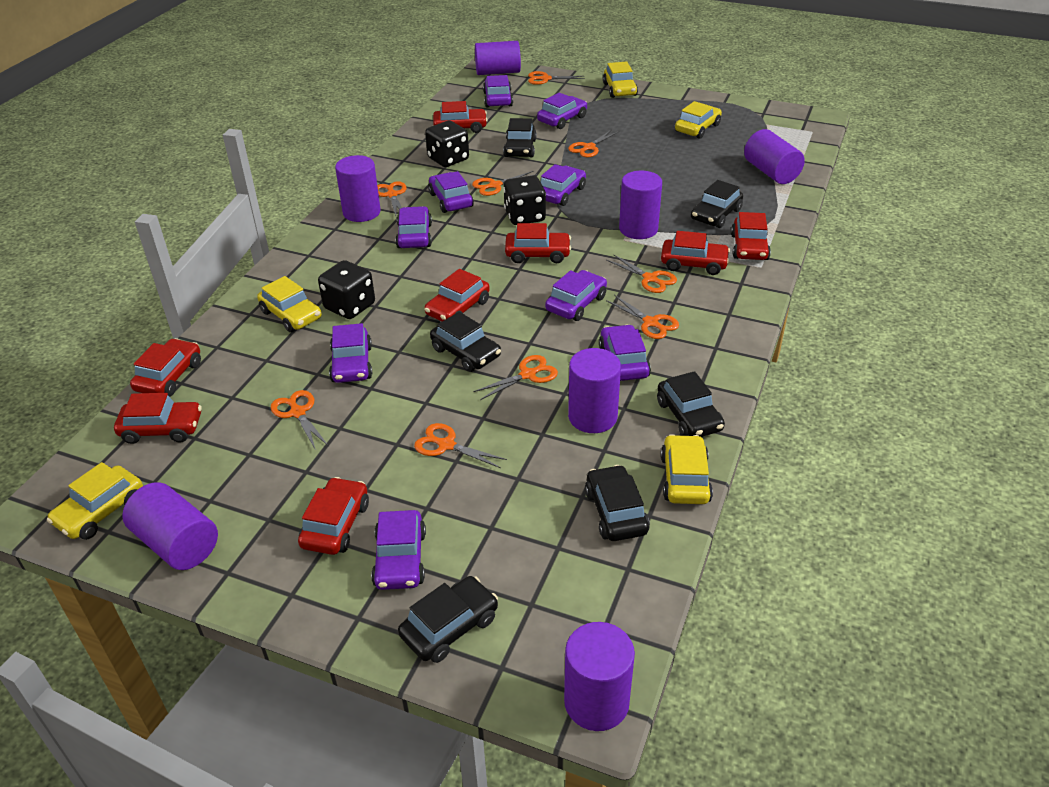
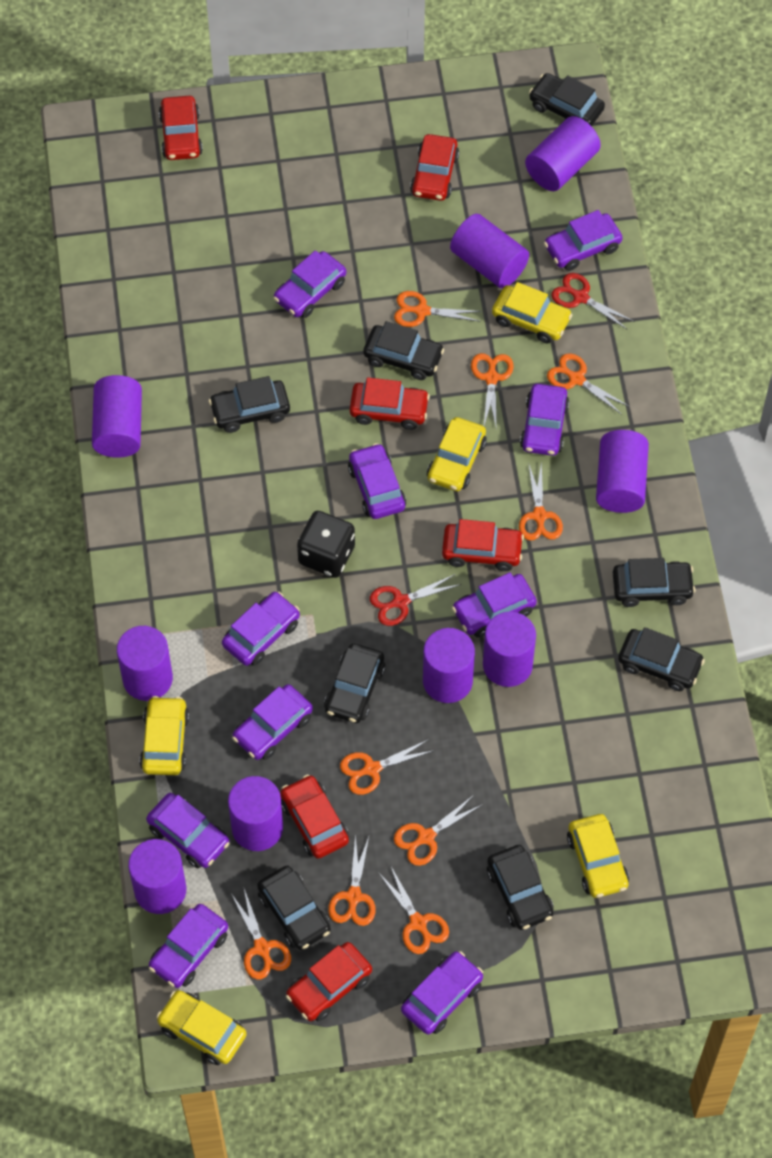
black car: 6 -> 8
black dice: 3 -> 1
purple car: 9 -> 10
purple cylinder: 7 -> 9
red car: 8 -> 6
red scissors: 0 -> 2

